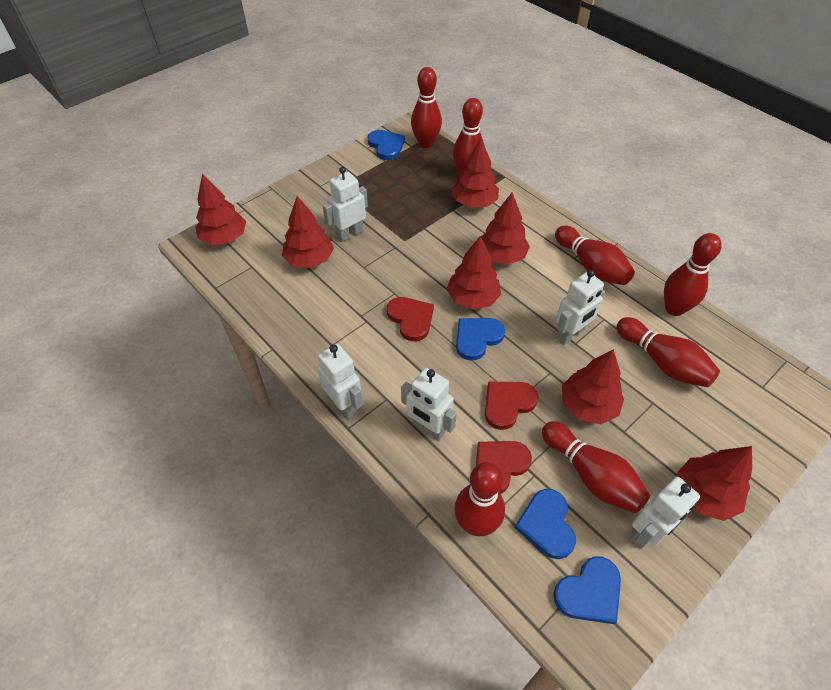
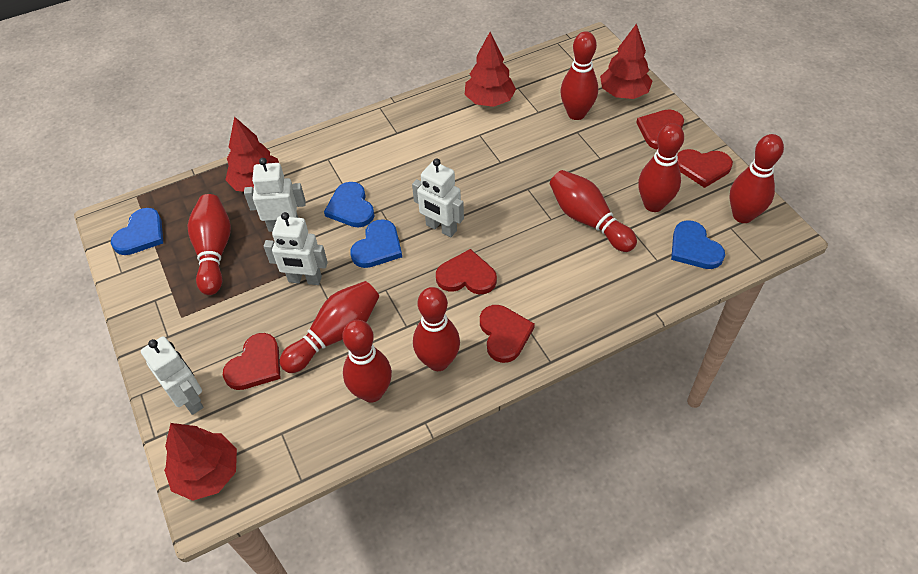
red bowling pin: 7 -> 8
red heart: 3 -> 5
red tree: 7 -> 4
white robot: 5 -> 4

